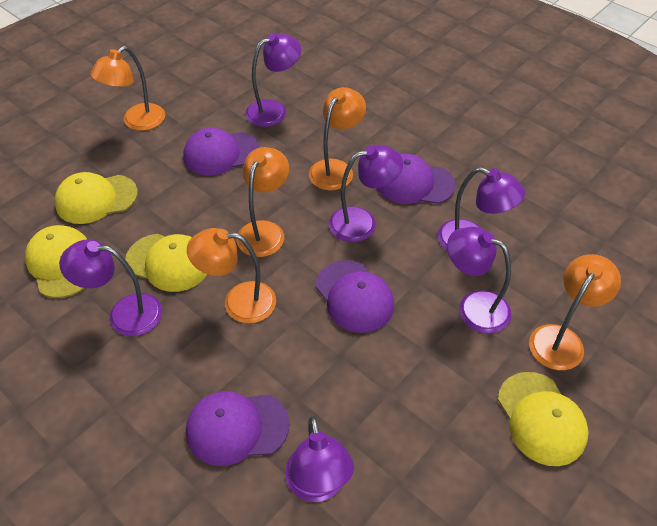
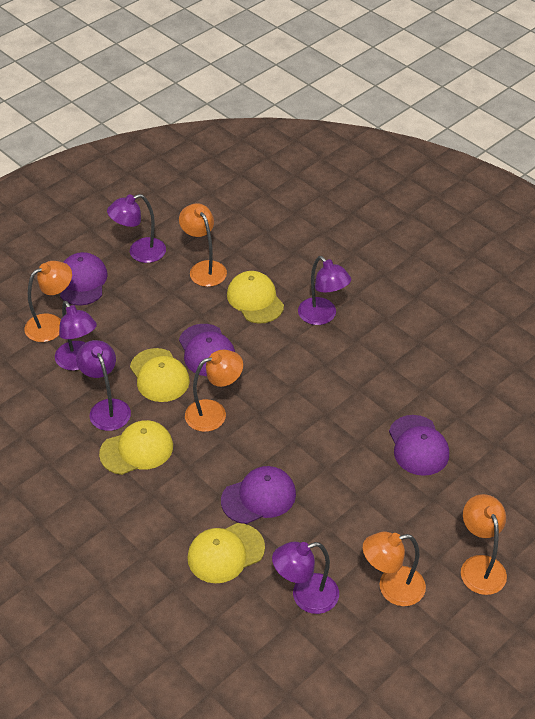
purple lamp: 6 -> 5

